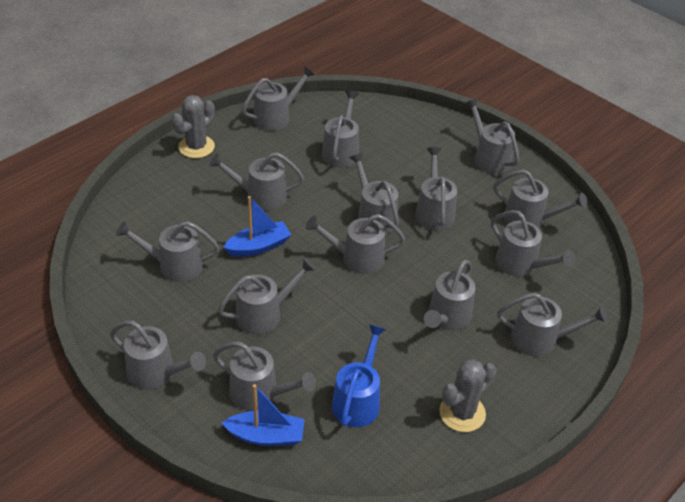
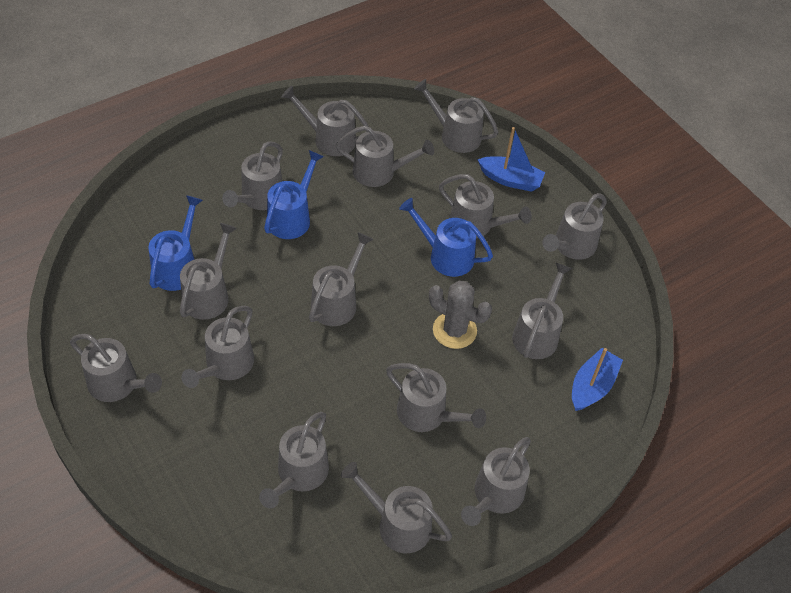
blue watering can: 1 -> 3
grey cactus: 2 -> 1

